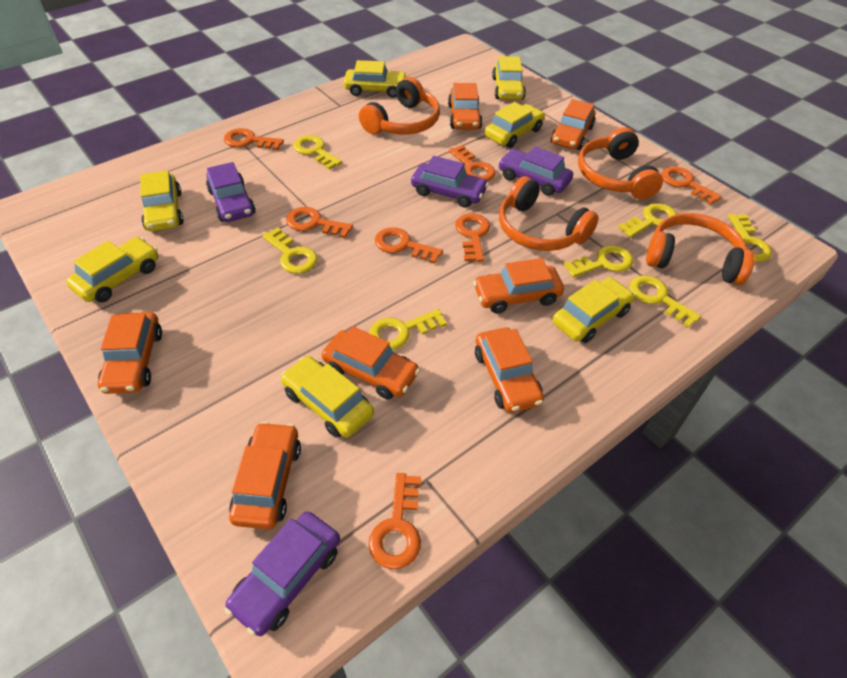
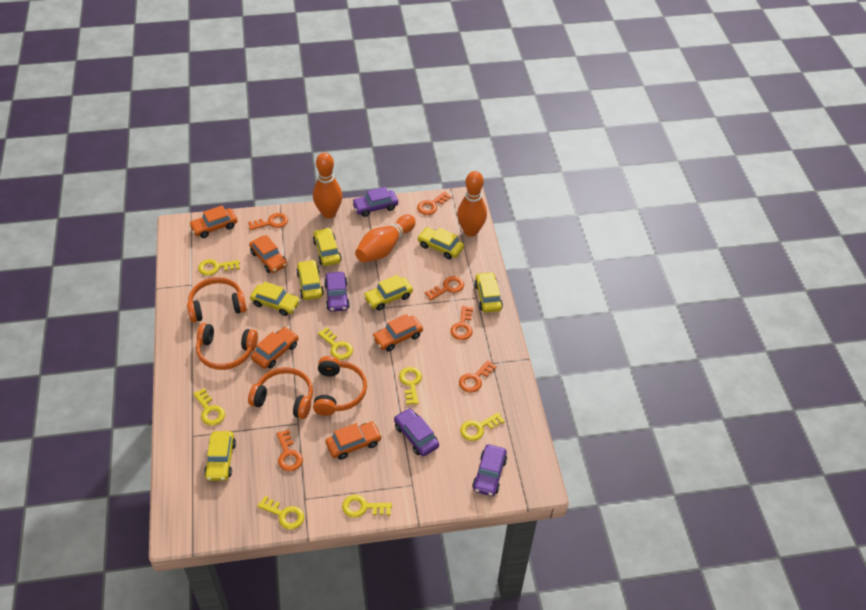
orange bowling pin: 0 -> 3
orange car: 7 -> 5
orange key: 7 -> 6

